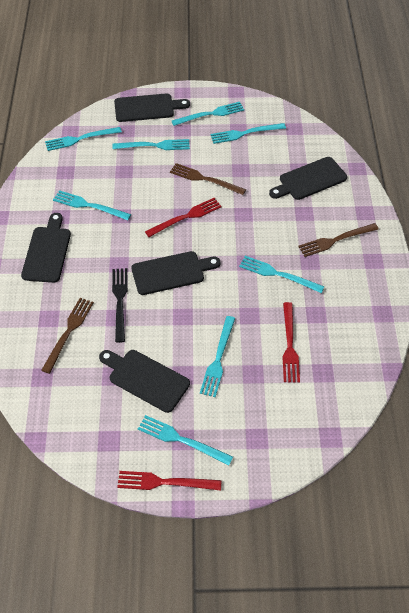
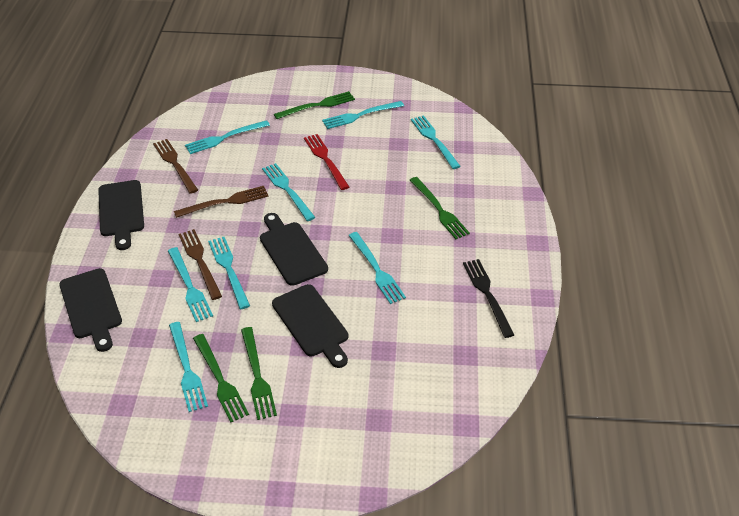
black cutting board: 5 -> 4
green fork: 0 -> 4
red fork: 3 -> 1

